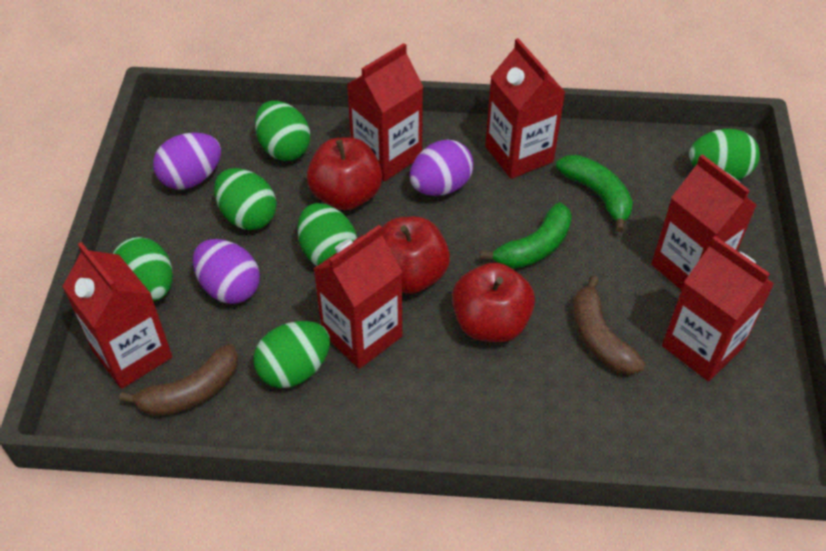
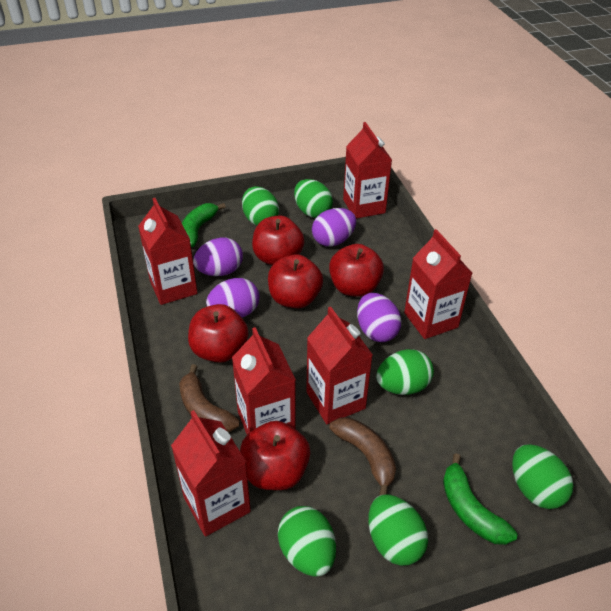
purple egg: 3 -> 4
red apple: 3 -> 5

